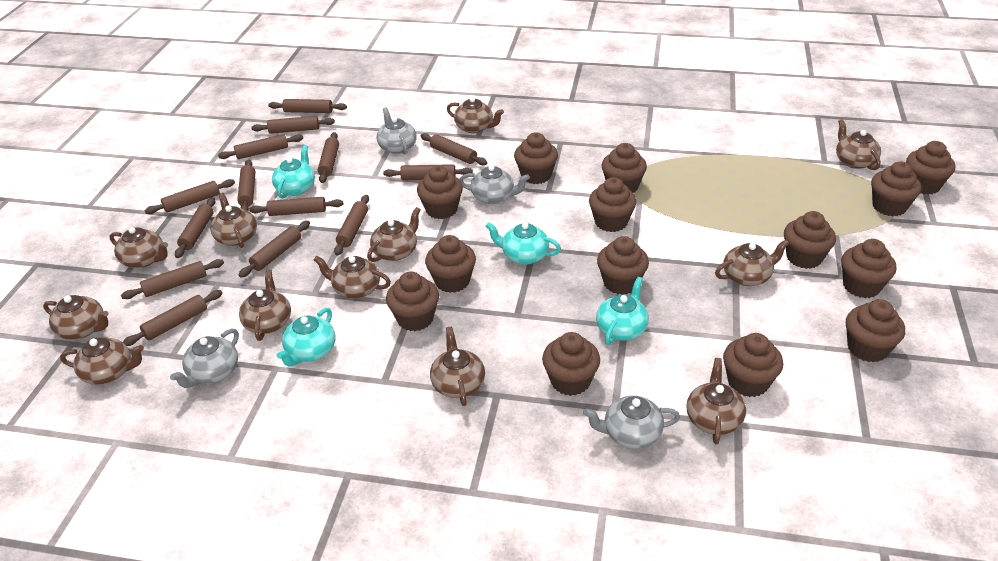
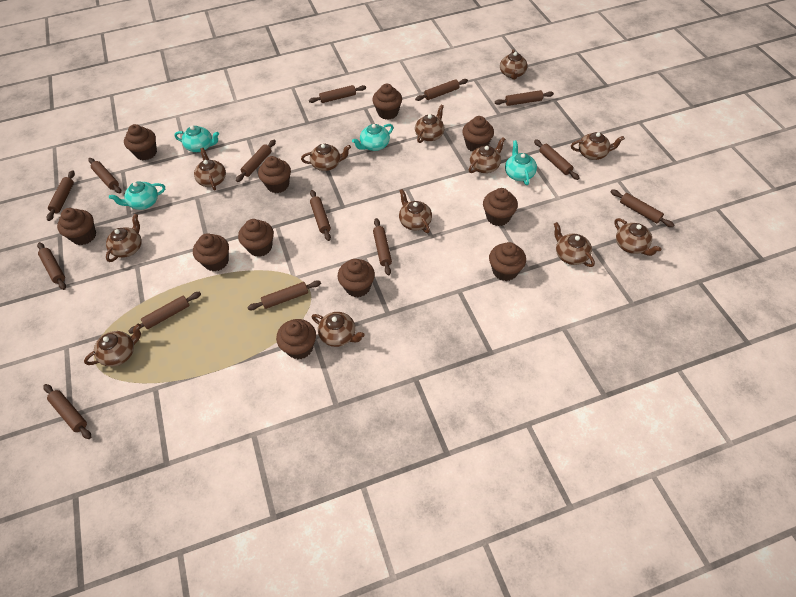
brown cupcake: 14 -> 11
grey teapot: 4 -> 0

